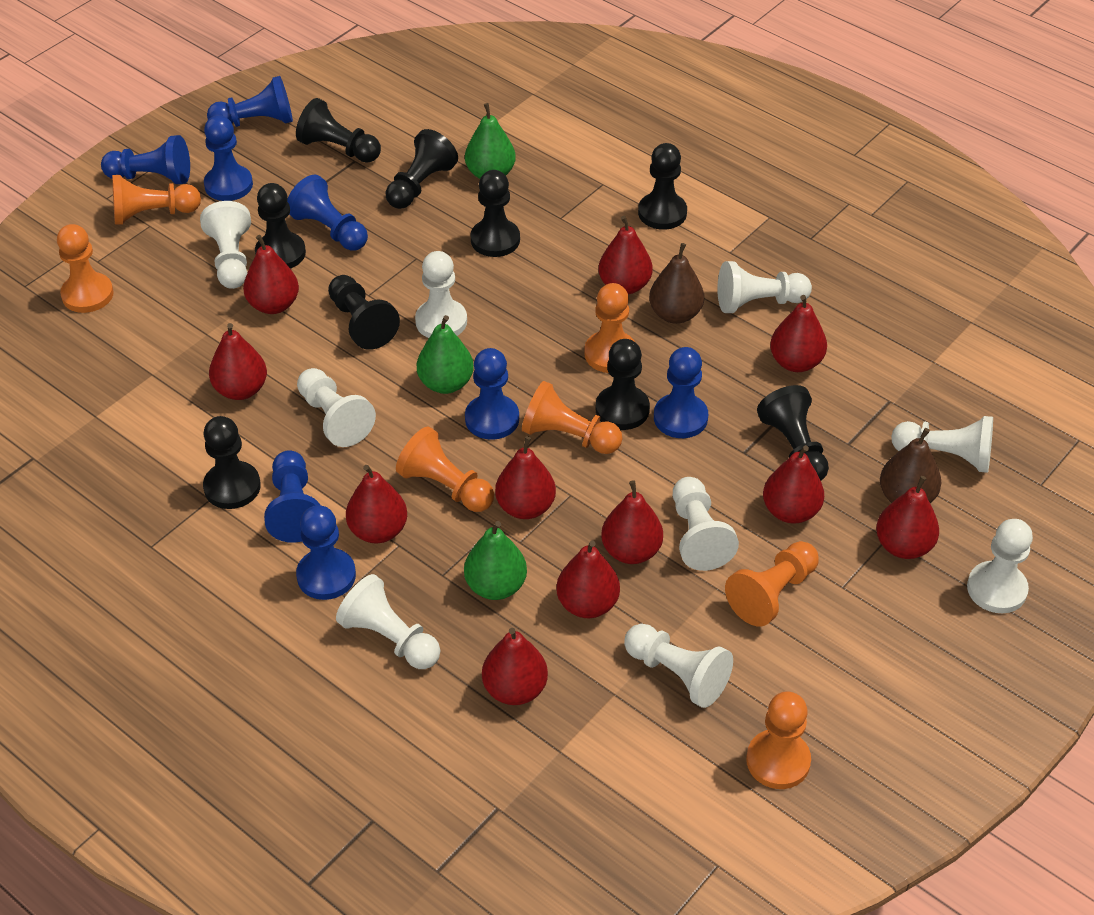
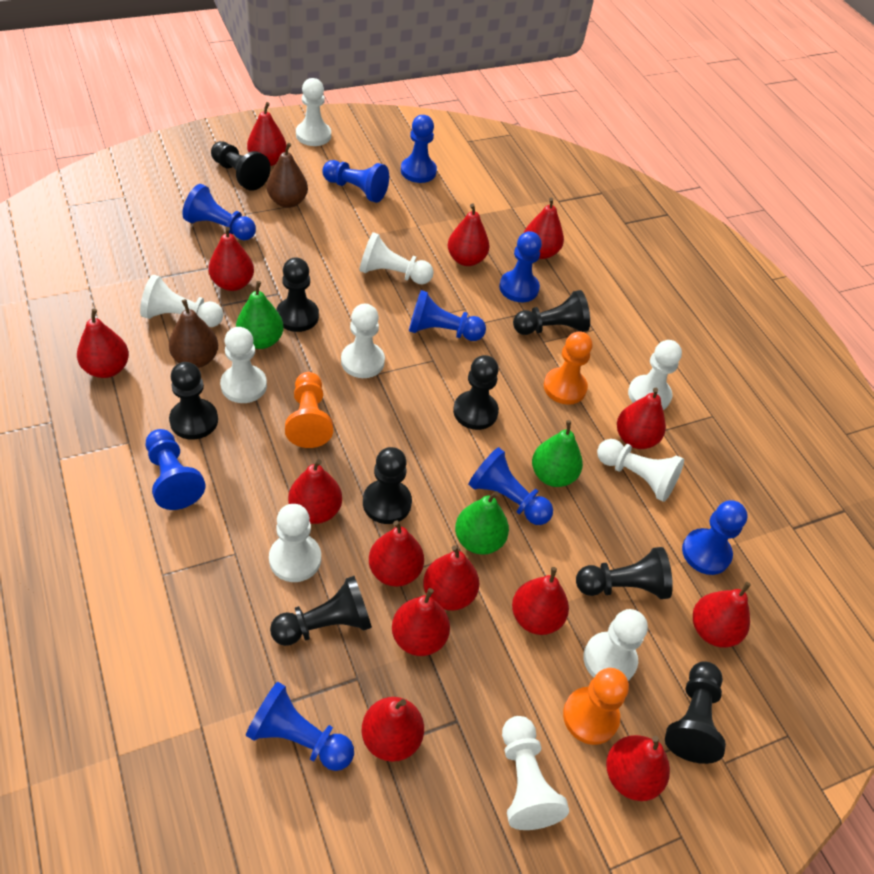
blue pawn: 8 -> 9
orange pawn: 7 -> 3
red pear: 11 -> 14
white pawn: 9 -> 10

